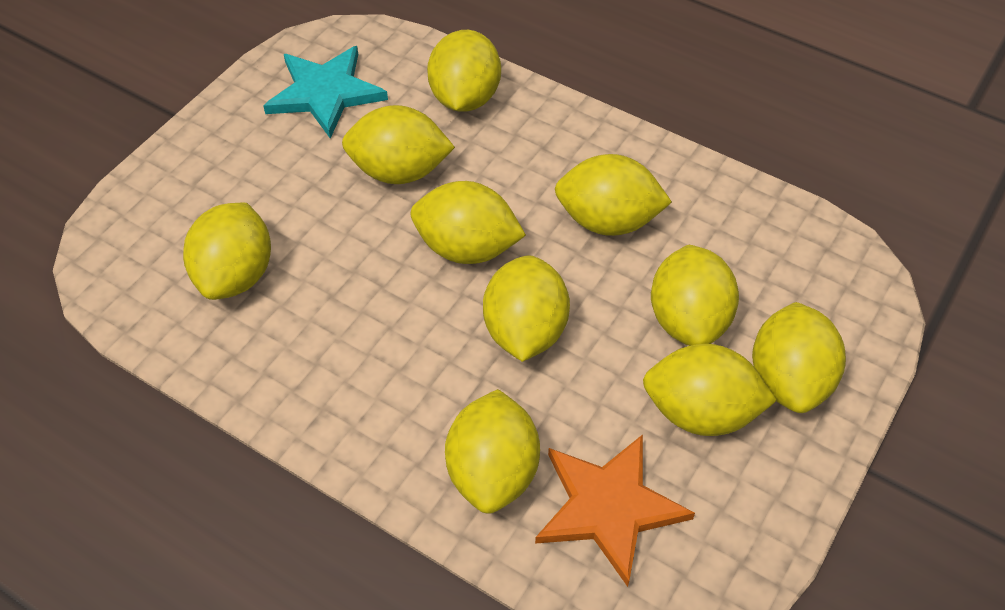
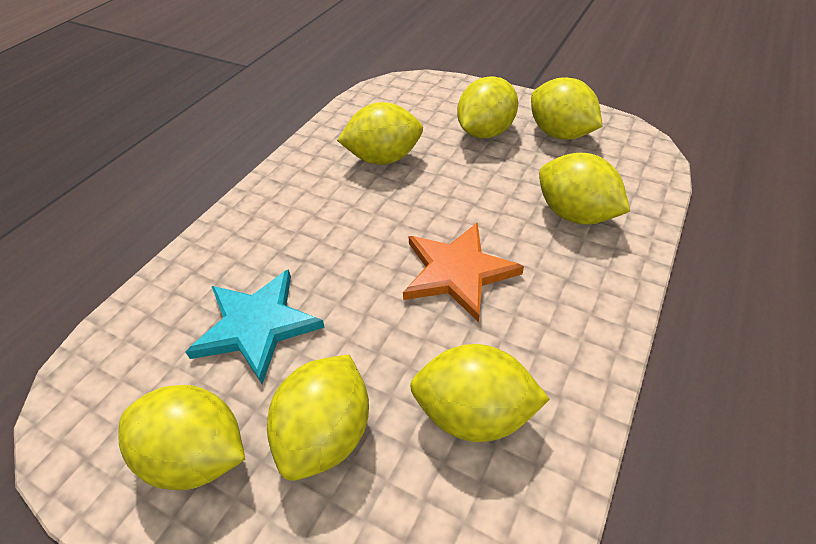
yellow lemon: 10 -> 7

